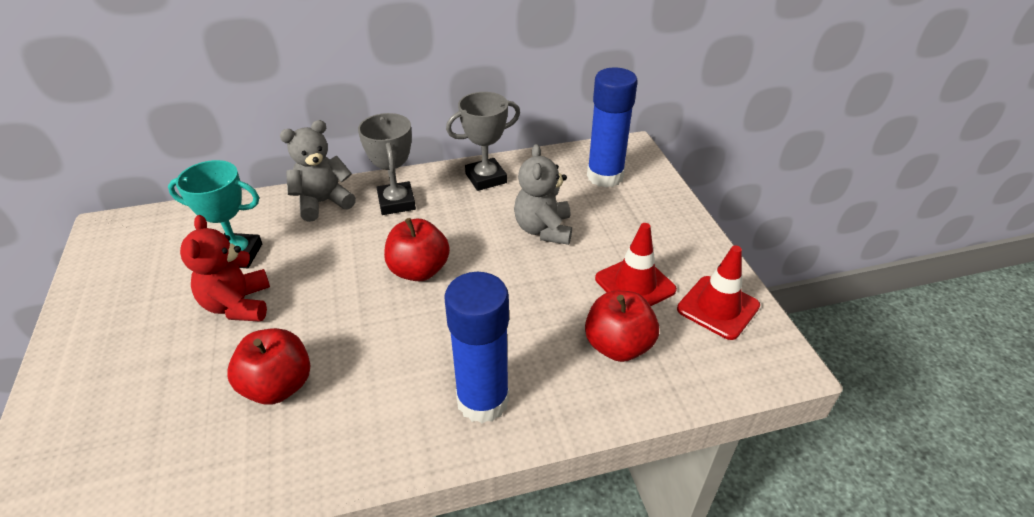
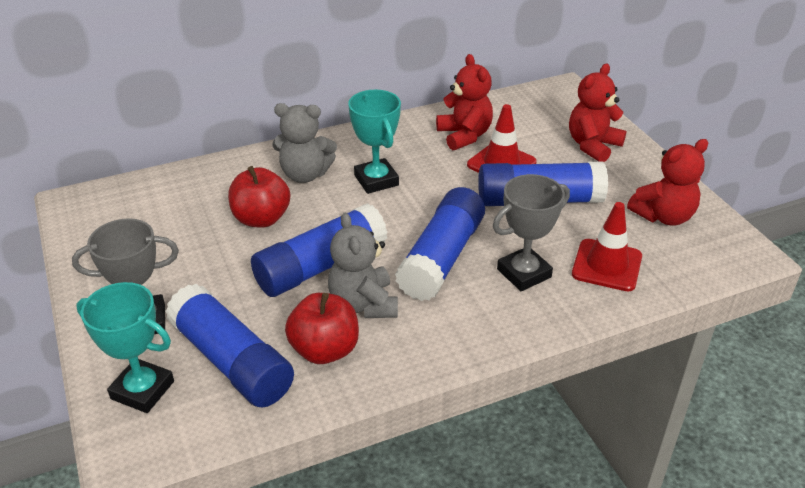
blue glue stick: 2 -> 4
red apple: 3 -> 2
red teddy bear: 1 -> 3
turquoise trophy: 1 -> 2

